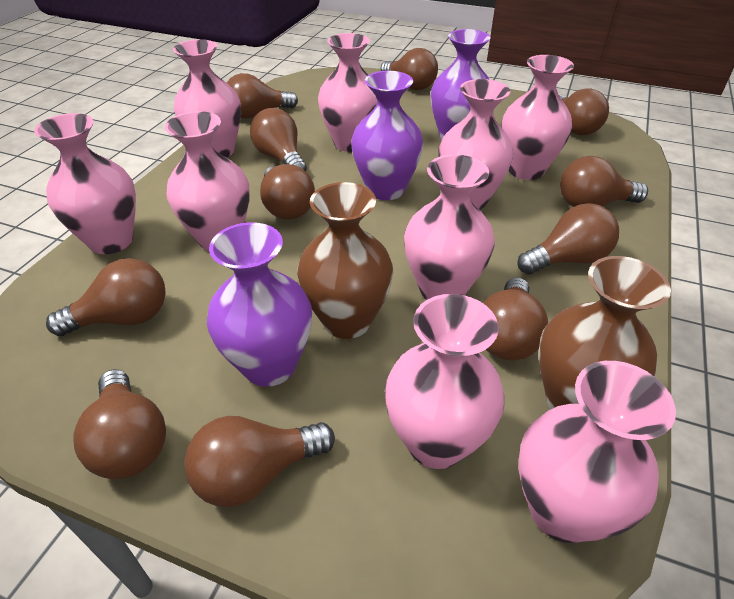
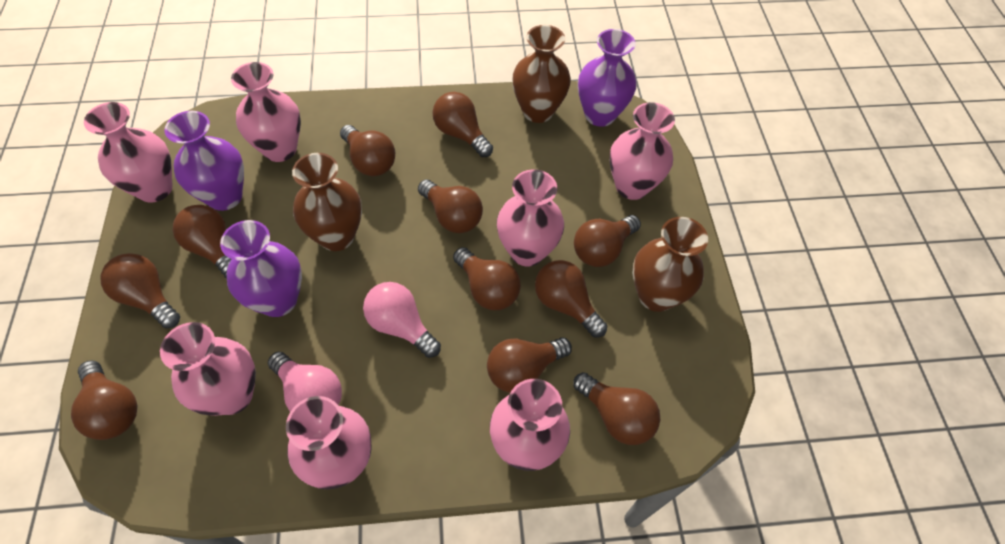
brown vase: 2 -> 3
pink light bulb: 0 -> 2
pink vase: 9 -> 7

